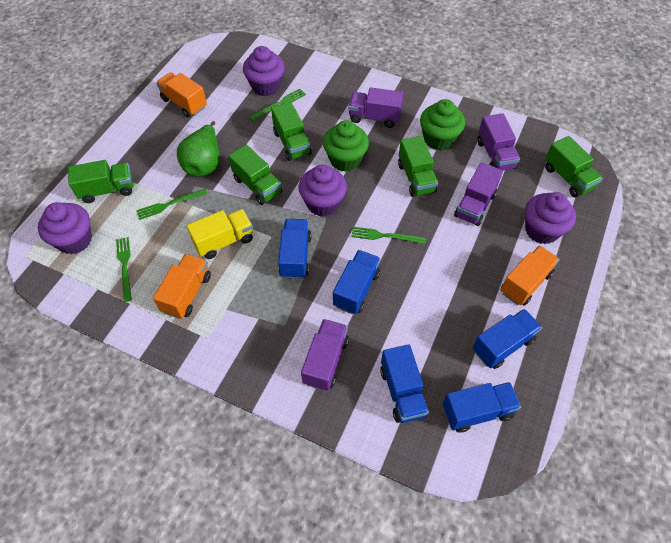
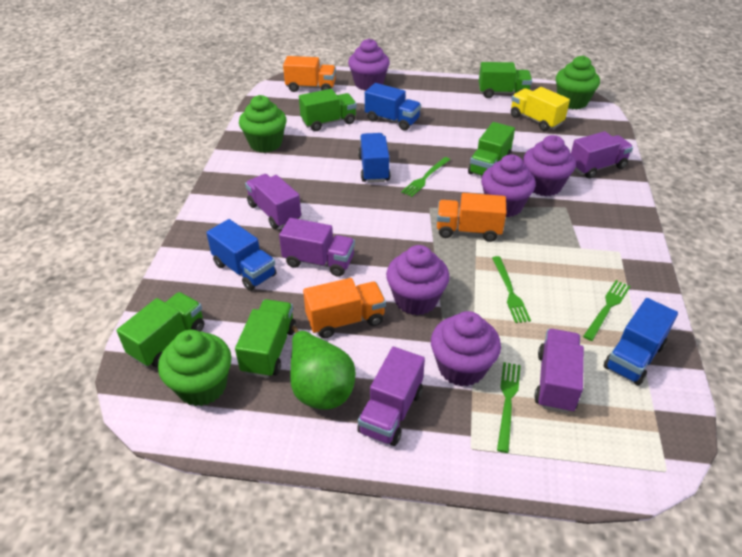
blue truck: 5 -> 4
green cupcake: 2 -> 3
purple cupcake: 4 -> 5
purple truck: 4 -> 5

